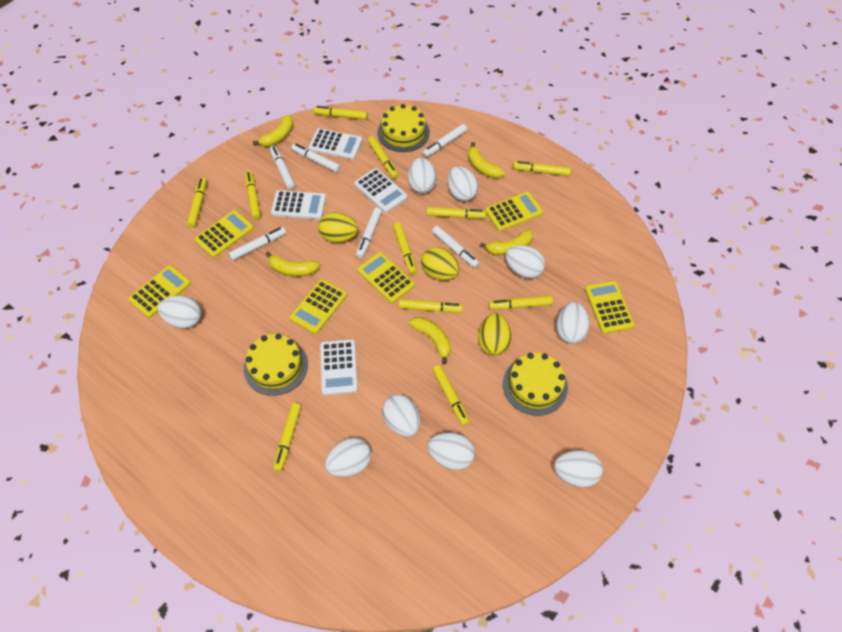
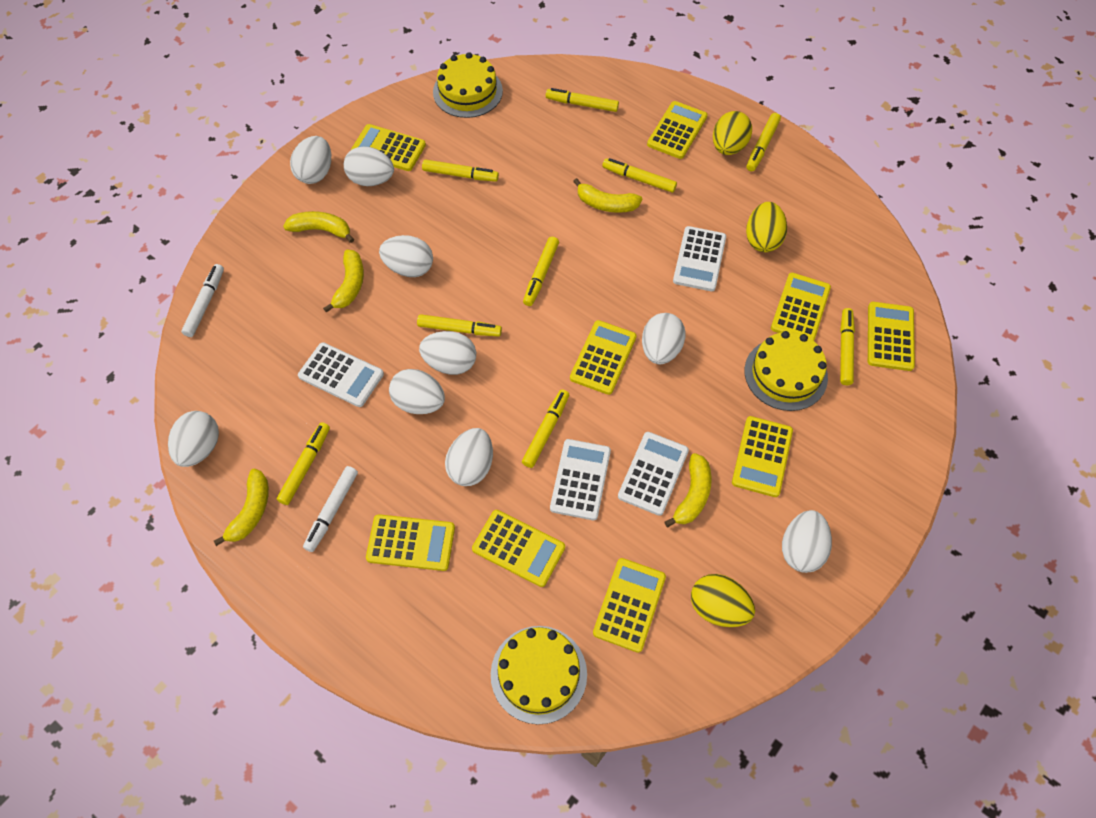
white marker: 6 -> 2
yellow calculator: 6 -> 9
yellow marker: 11 -> 9

